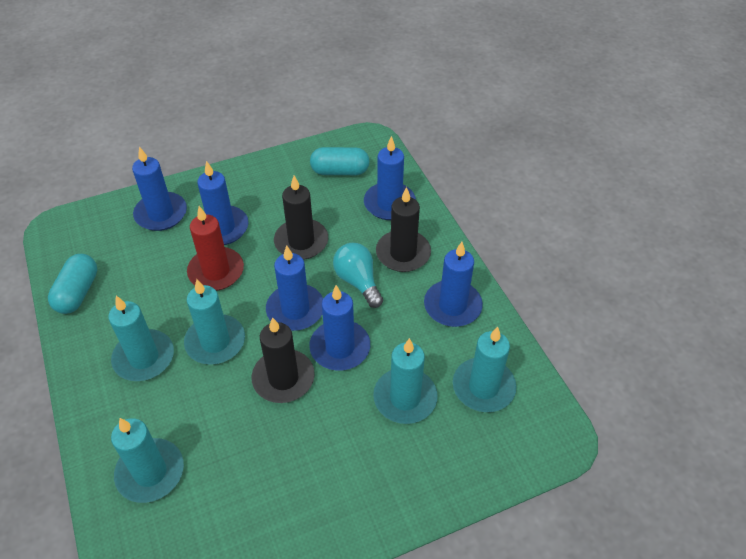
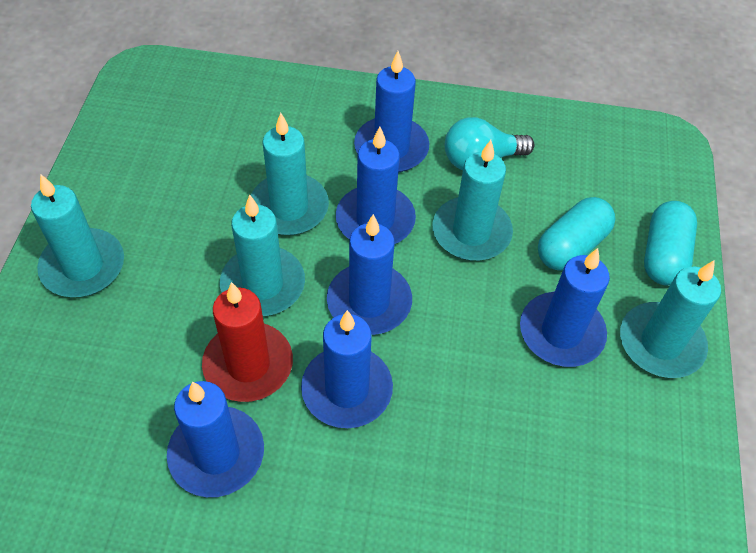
black candle: 3 -> 0

